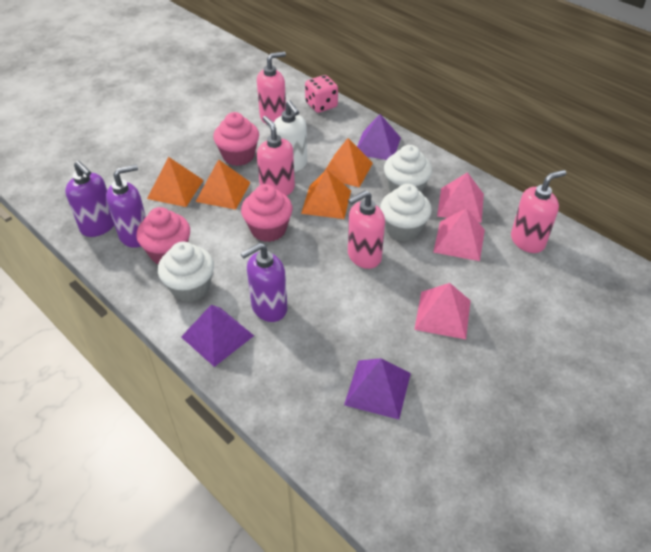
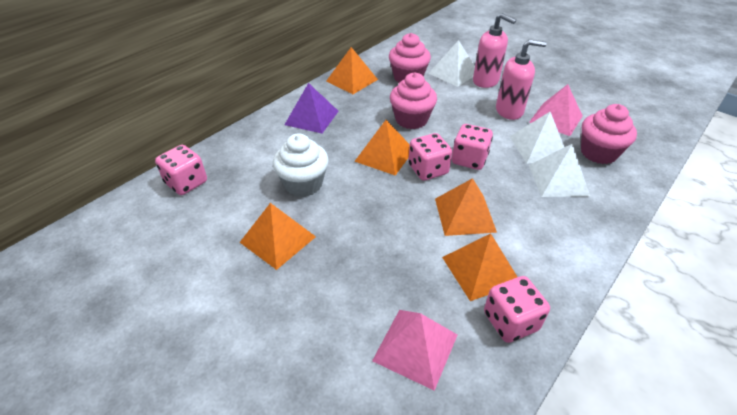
orange pyramid: 4 -> 5
pink dice: 1 -> 4
pink pyramid: 3 -> 2
pink soap dispenser: 4 -> 2
purple pyramid: 3 -> 1
purple soap dispenser: 3 -> 0
white cupcake: 3 -> 1
white pyramid: 0 -> 3
white soap dispenser: 1 -> 0

